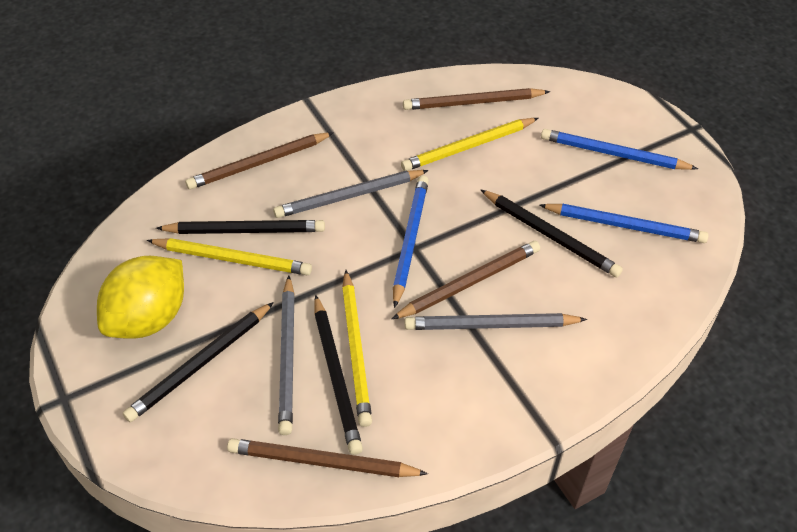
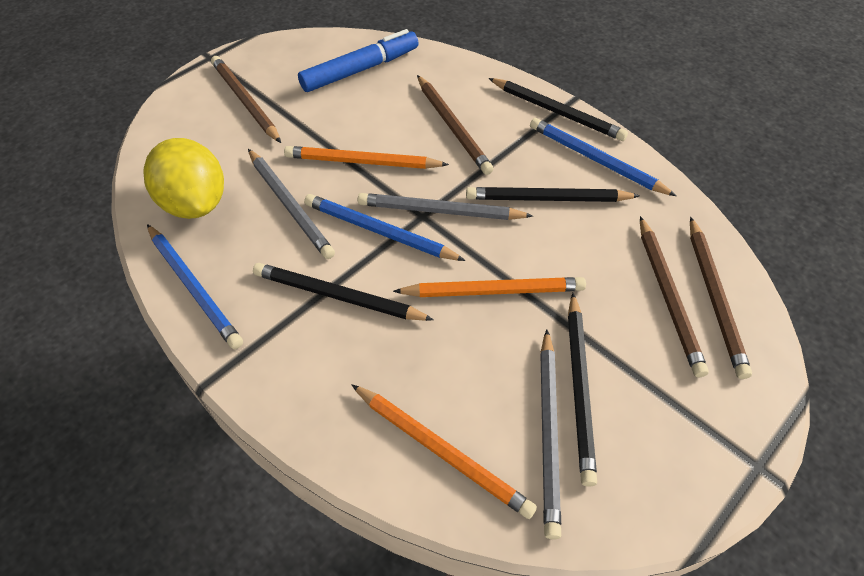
blue marker: 0 -> 1
orange pencil: 0 -> 3
yellow pencil: 3 -> 0

